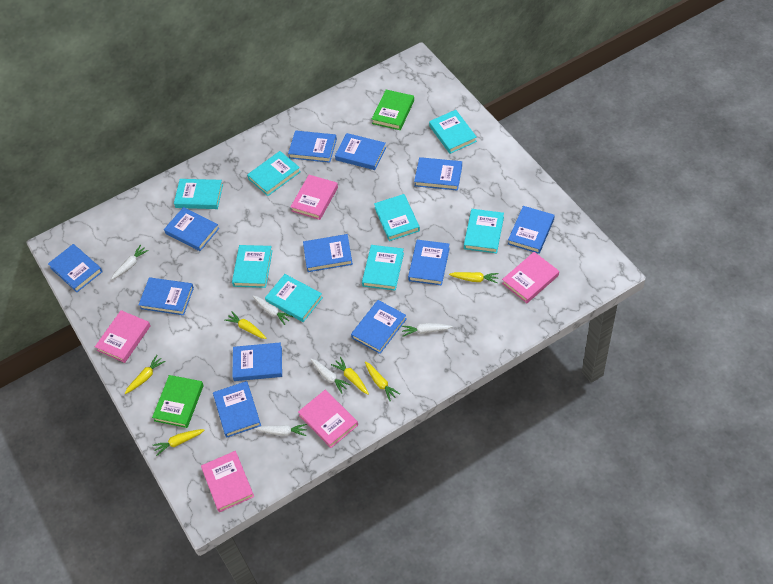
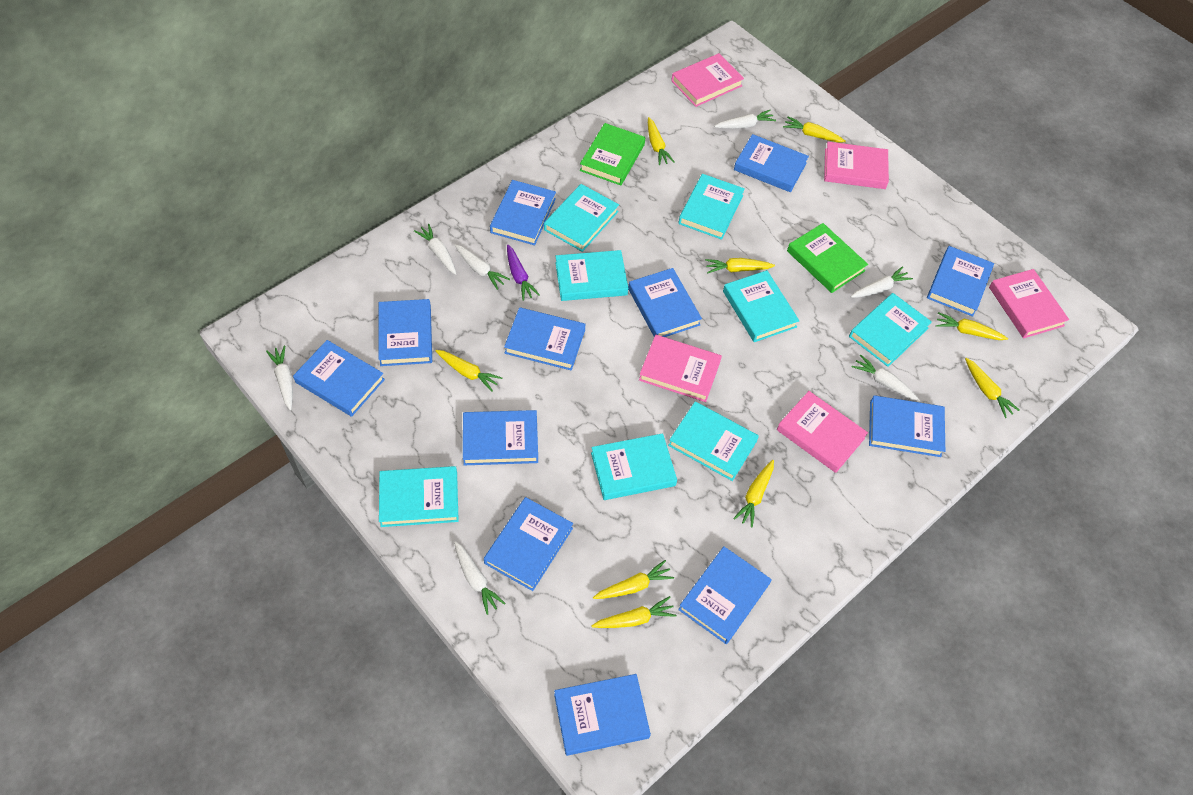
purple carrot: 0 -> 1
white carrot: 5 -> 7
yellow carrot: 6 -> 9

